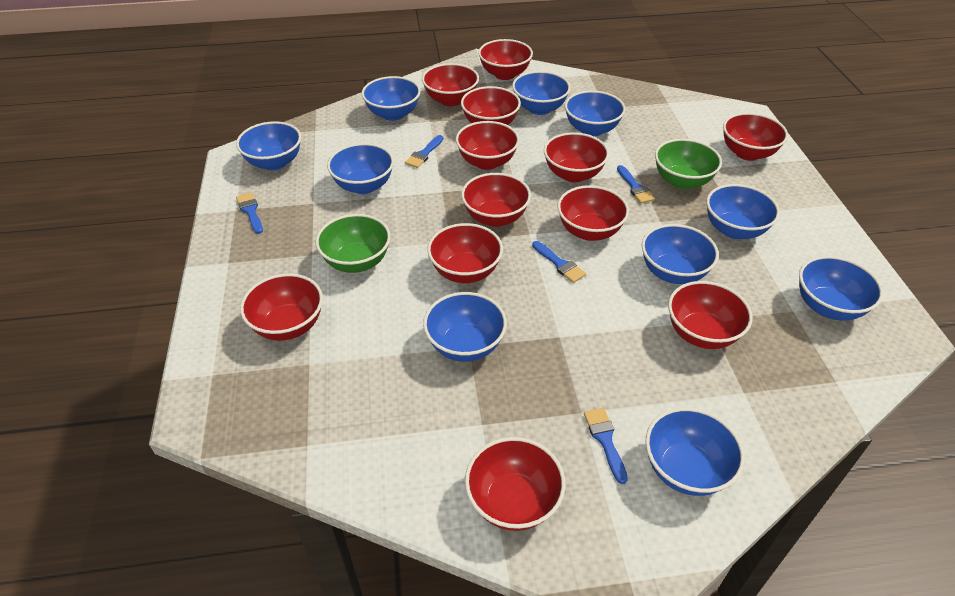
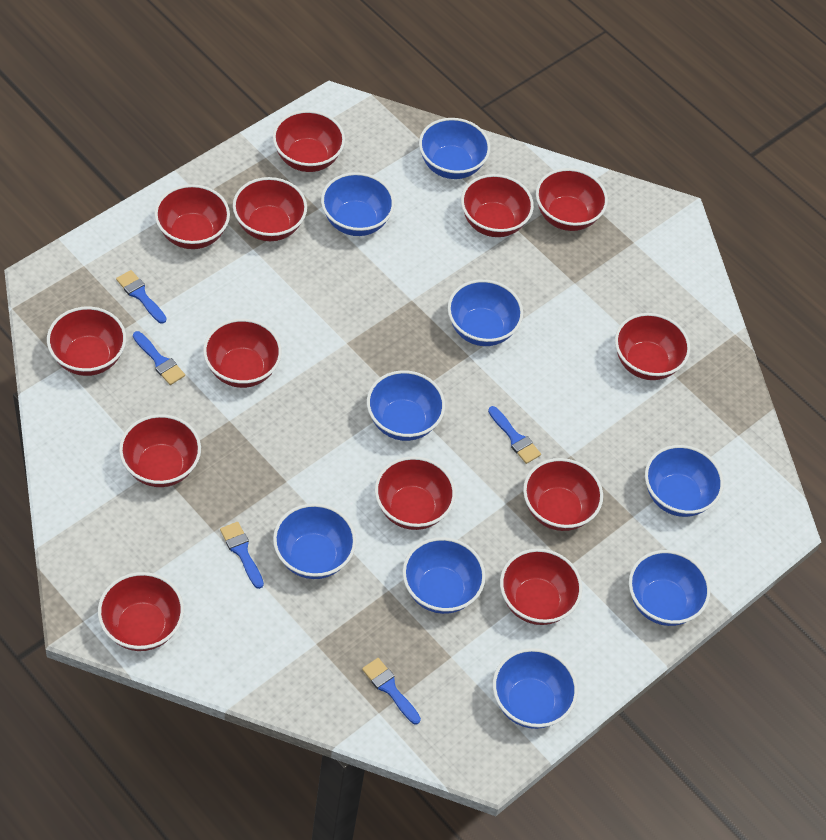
blue bowl: 10 -> 9
green bowl: 2 -> 0
red bowl: 12 -> 13

